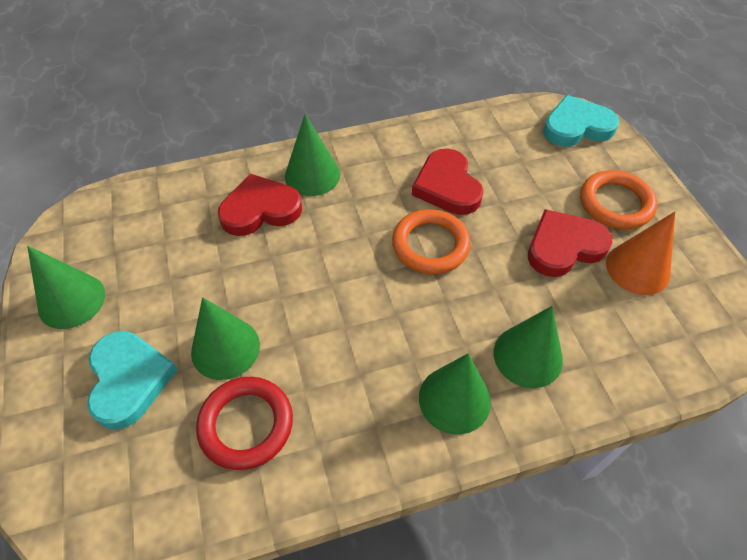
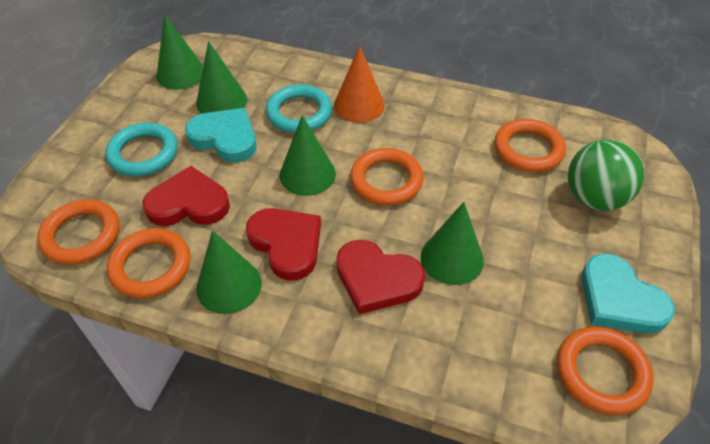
green ball: 0 -> 1
orange ring: 2 -> 5
red ring: 1 -> 0
turquoise ring: 0 -> 2

